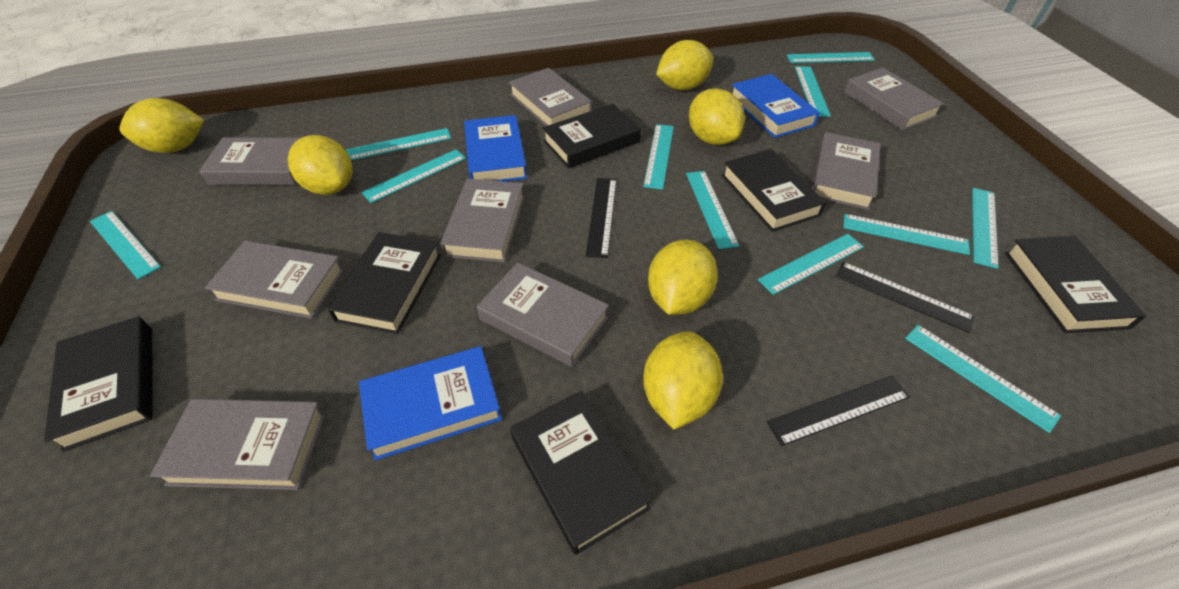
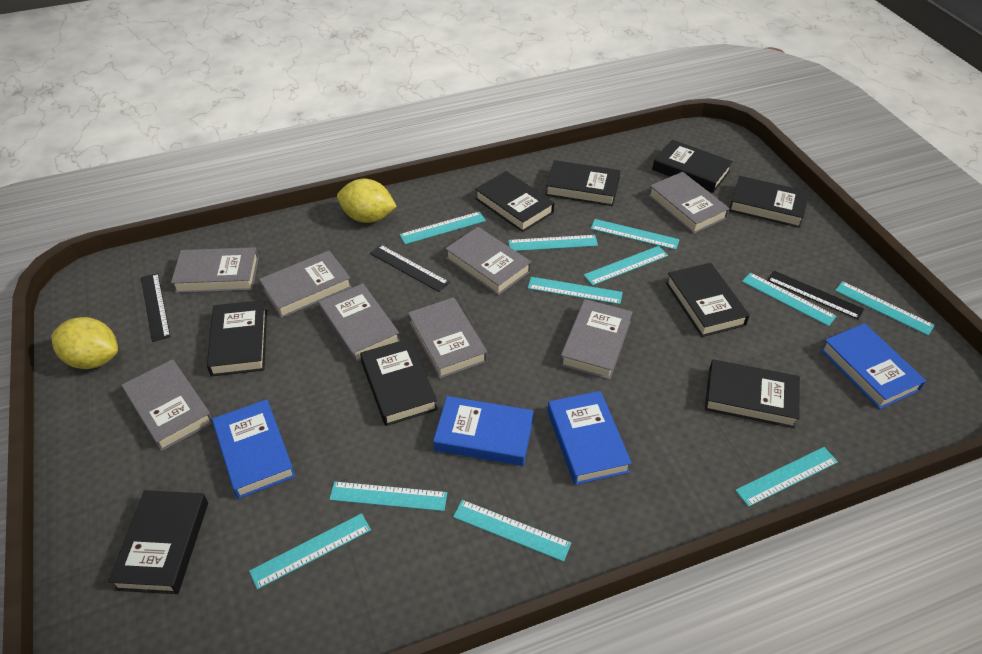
black book: 6 -> 9
blue book: 3 -> 4
yellow lemon: 6 -> 2

